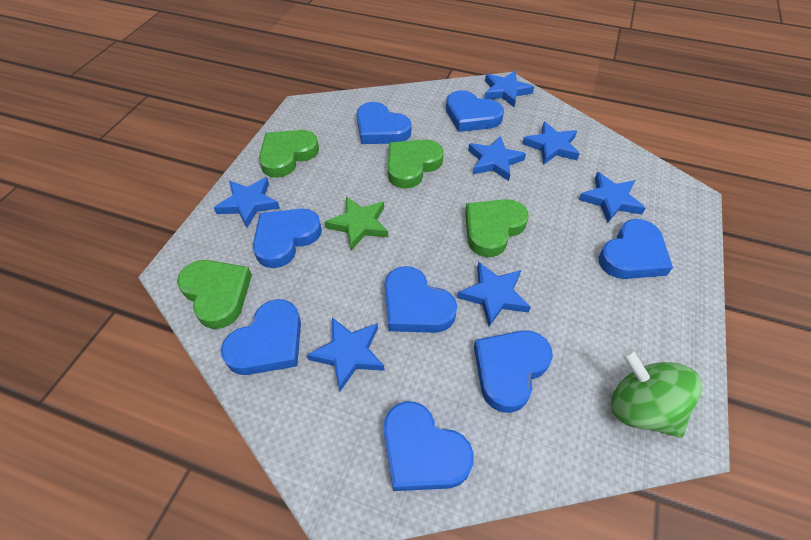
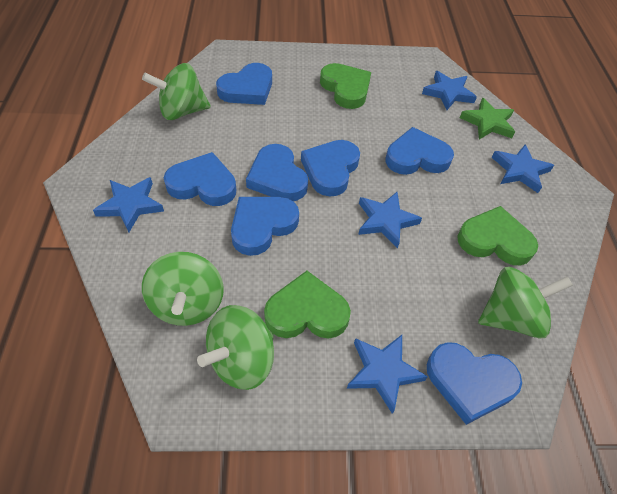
blue heart: 8 -> 7
blue star: 7 -> 5
green heart: 4 -> 3
green spinning top: 1 -> 4

